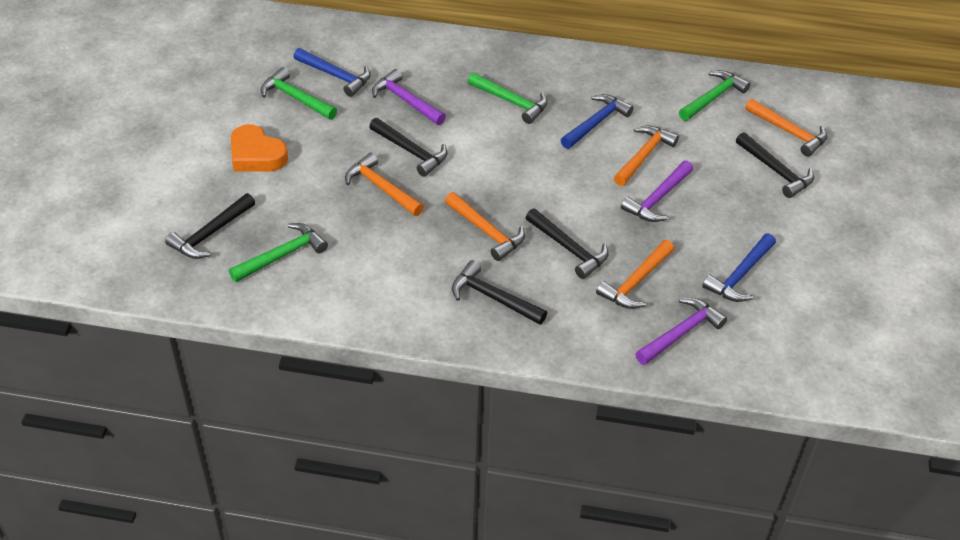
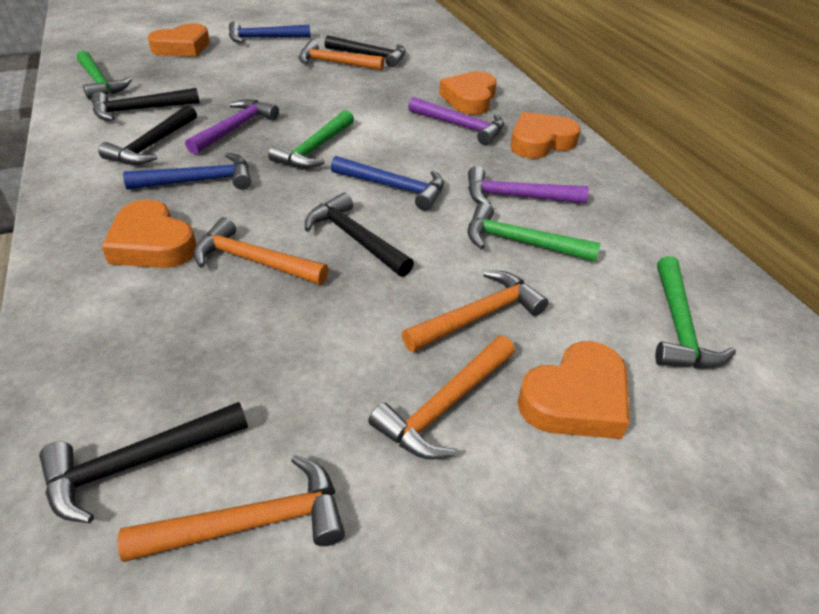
orange heart: 1 -> 5

